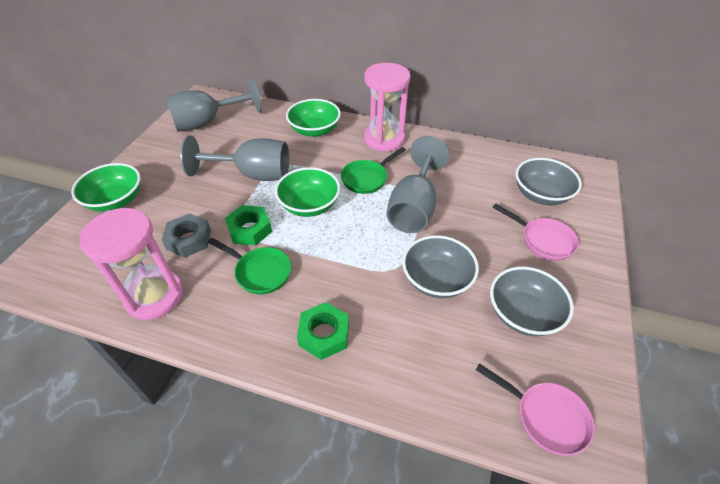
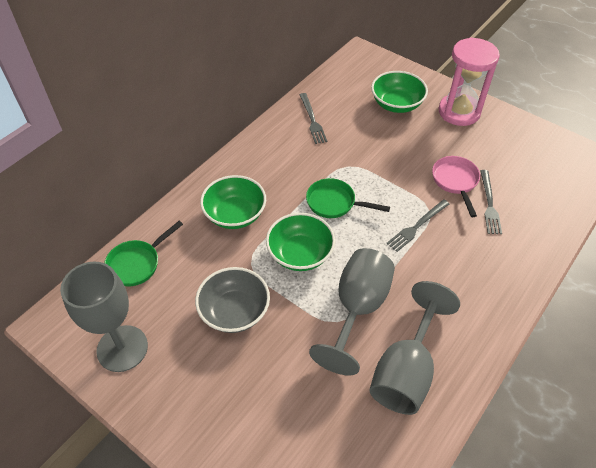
green nut: 2 -> 0
grey bowl: 3 -> 1
grey fork: 0 -> 3
grey nut: 1 -> 0
pink hourglass: 2 -> 1
pink pan: 2 -> 1

